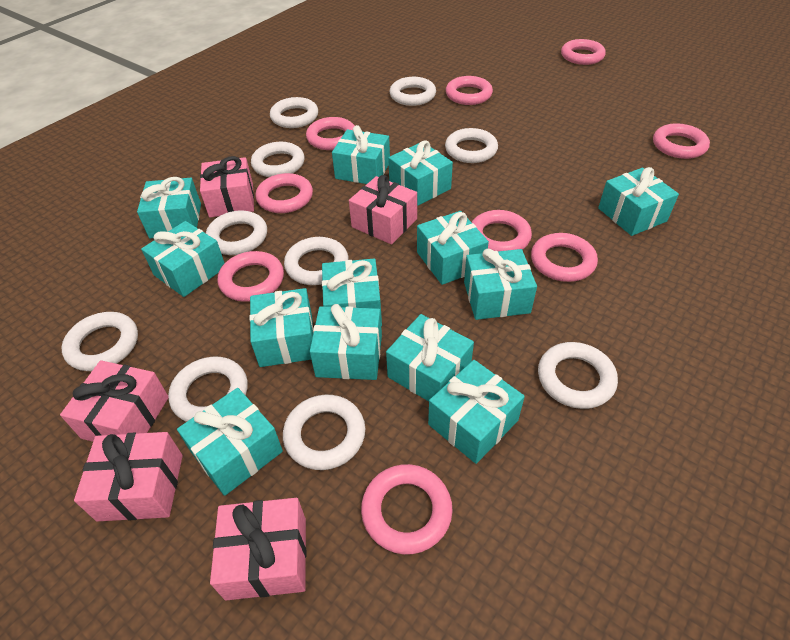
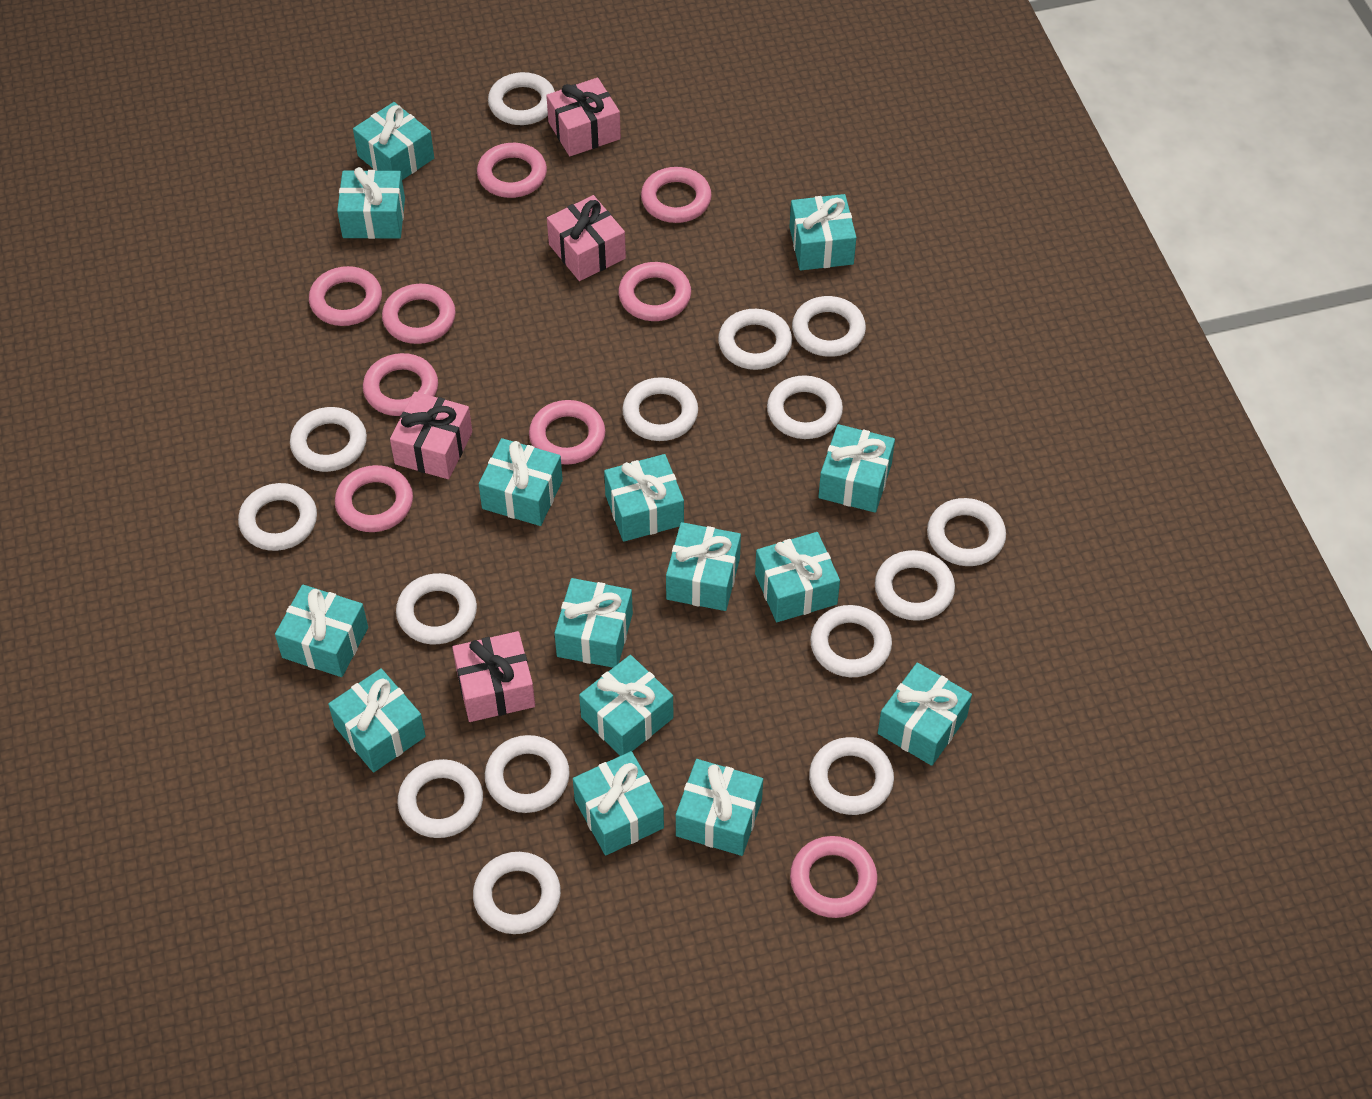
pink gift: 5 -> 4
turquoise gift: 13 -> 15
white ring: 10 -> 15

